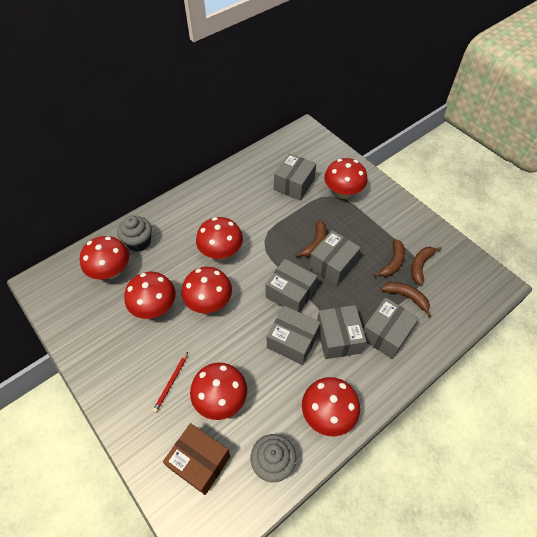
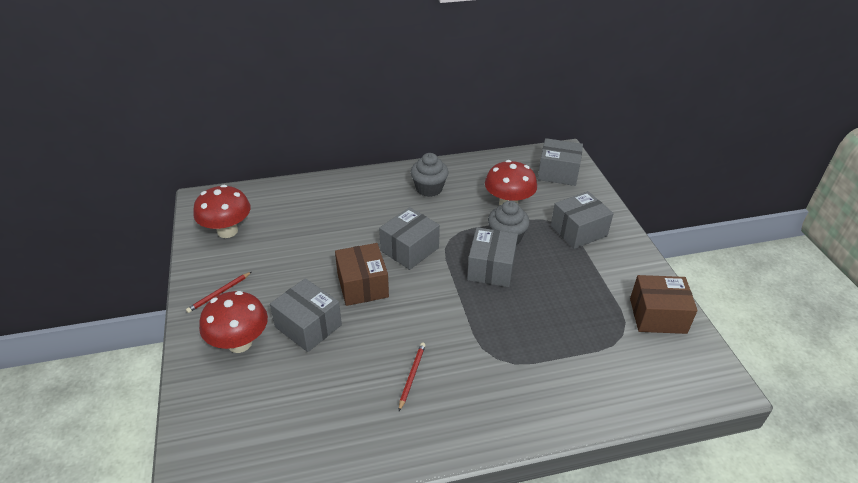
brown banana: 4 -> 0
brown box: 1 -> 2
grey box: 6 -> 5
red mushroom: 7 -> 3
red pencil: 1 -> 2

